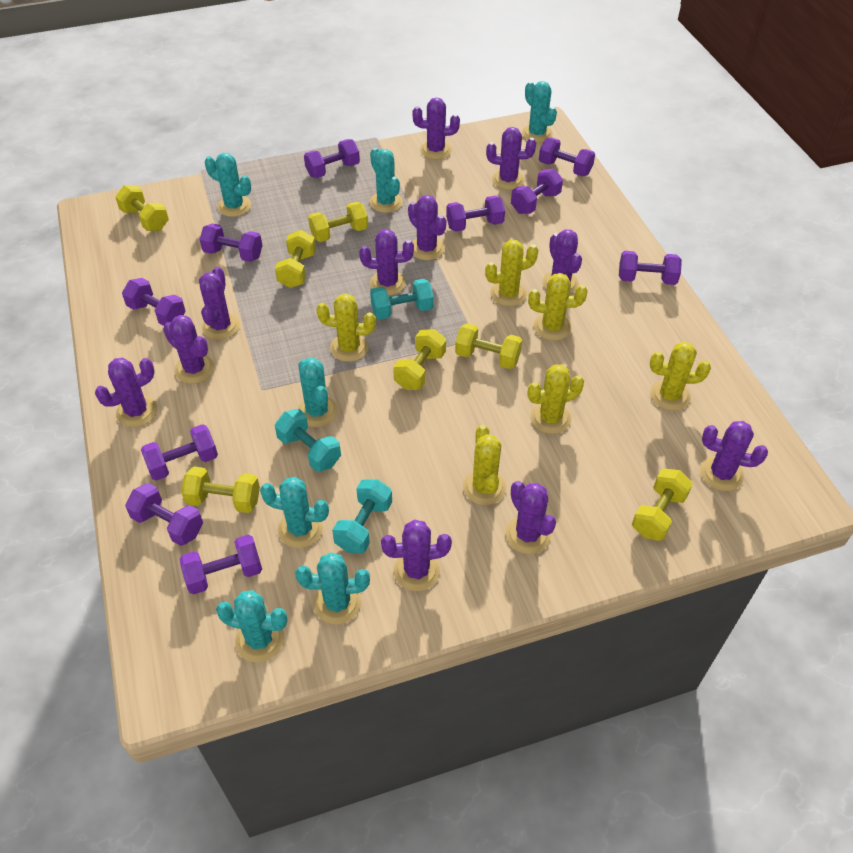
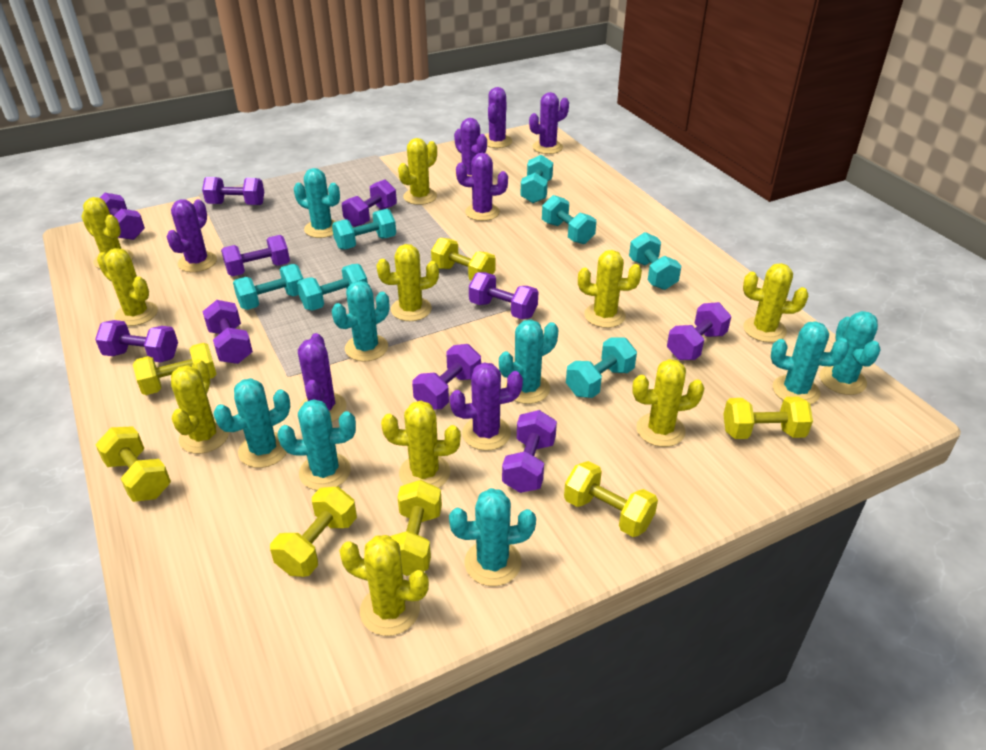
purple cactus: 11 -> 7
turquoise cactus: 7 -> 8
turquoise dumbbell: 3 -> 7
yellow cactus: 6 -> 10

